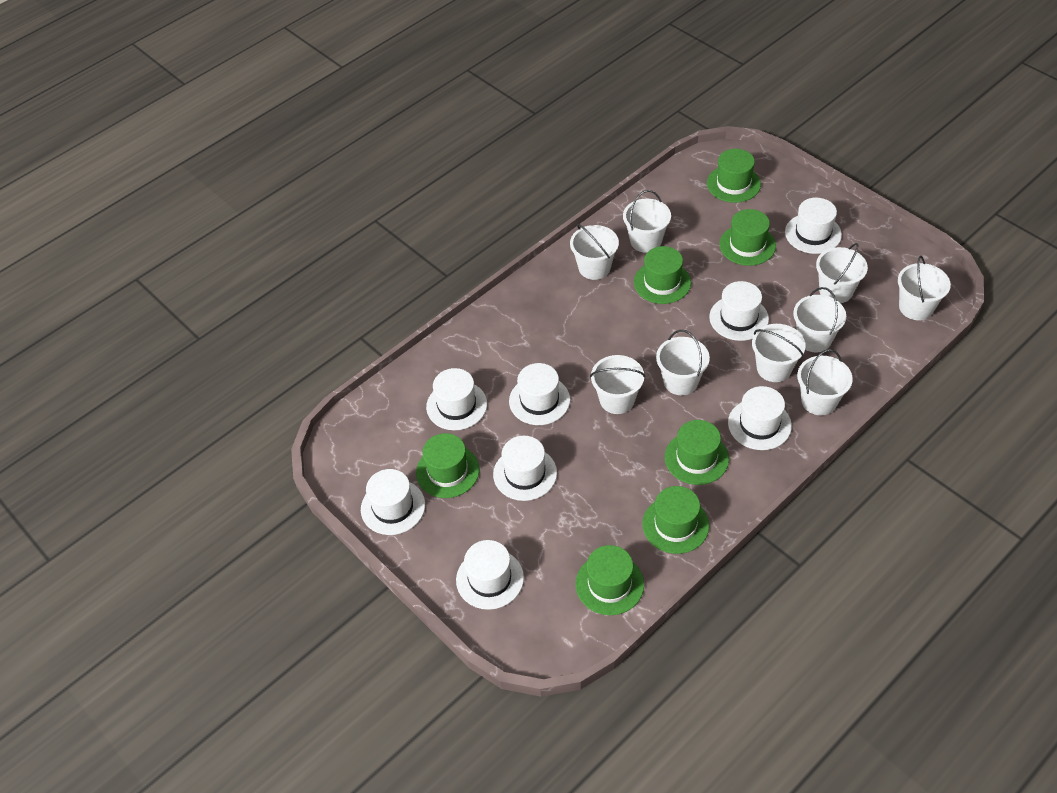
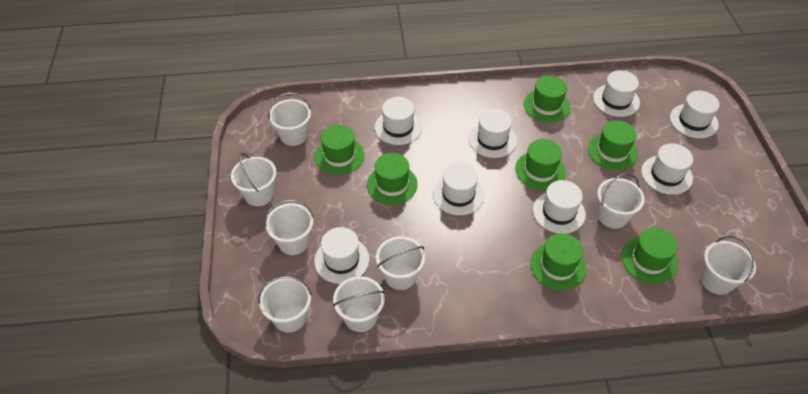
white bucket: 9 -> 8

